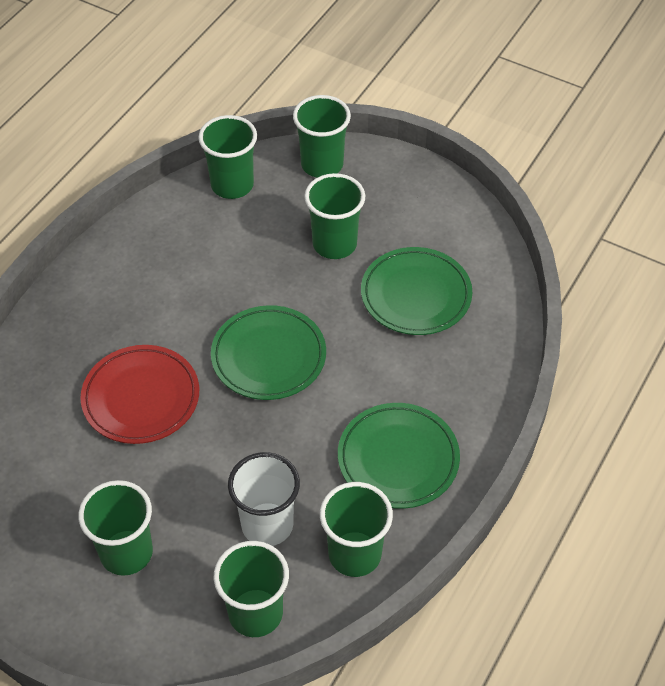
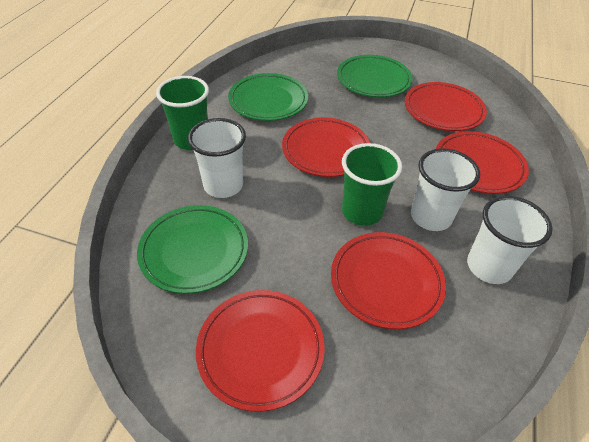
green cup: 6 -> 2
red plate: 1 -> 5
white cup: 1 -> 3

